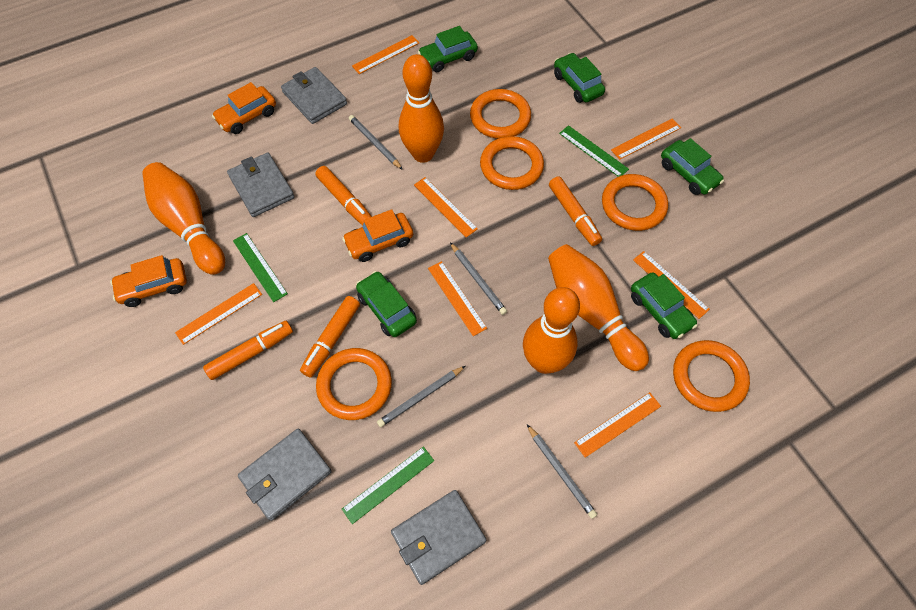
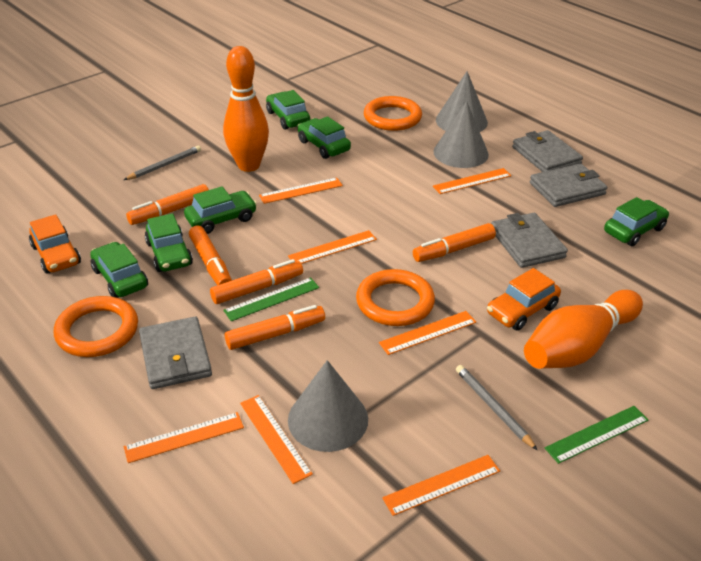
green car: 5 -> 6
green ruler: 3 -> 2
grey cone: 0 -> 3
grey pencil: 4 -> 2
orange bowling pin: 4 -> 2
orange car: 3 -> 2
orange marker: 4 -> 5
orange ring: 5 -> 3

